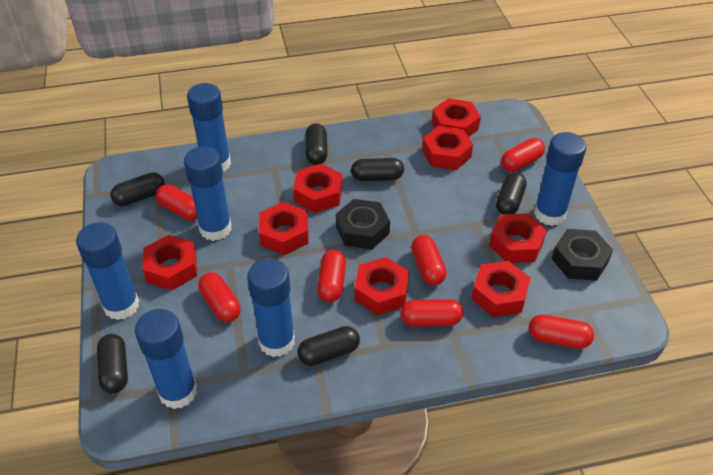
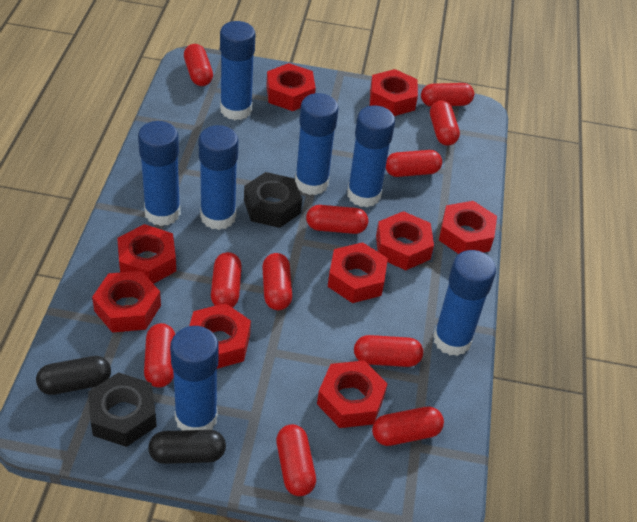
black capsule: 6 -> 2
blue glue stick: 6 -> 7
red capsule: 7 -> 11
red nut: 8 -> 9

